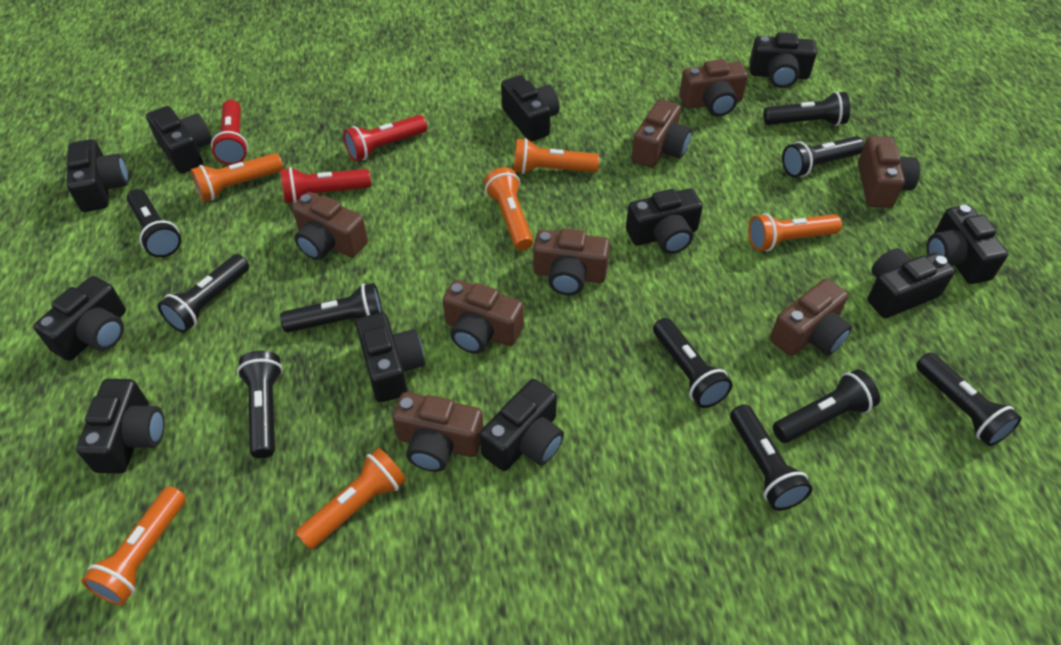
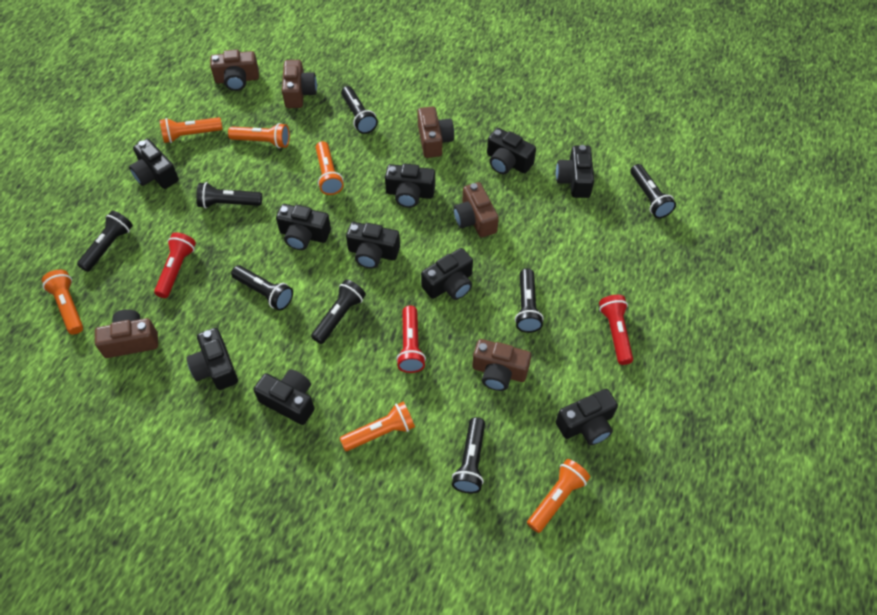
black camera: 11 -> 10
black flashlight: 10 -> 8
brown camera: 8 -> 6

